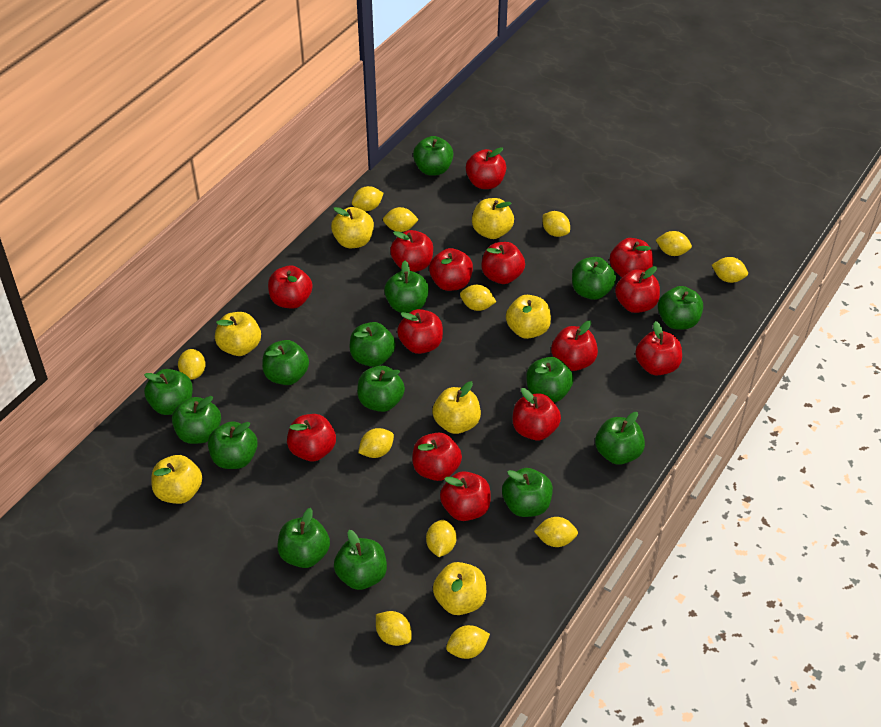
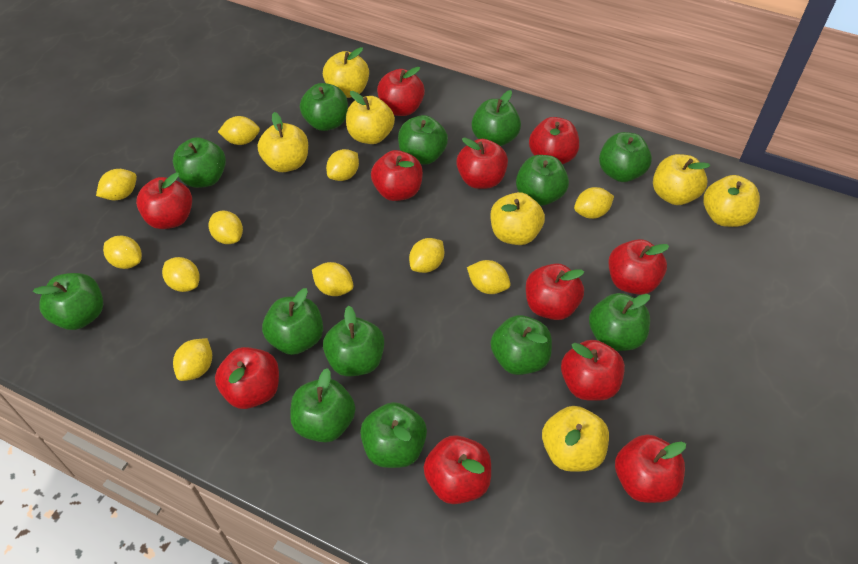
green apple: 15 -> 13
red apple: 14 -> 11
yellow lemon: 12 -> 11

